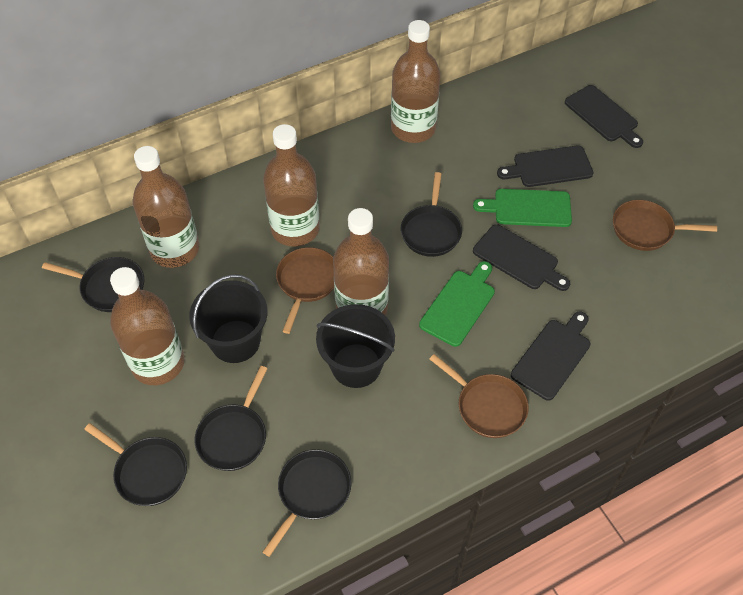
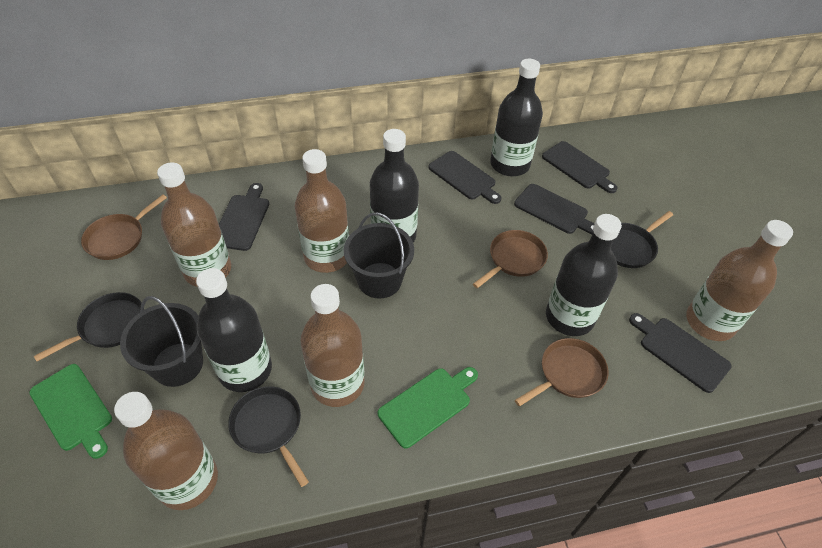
black bottle: 0 -> 4
black cutting board: 4 -> 5
black pan: 5 -> 3

